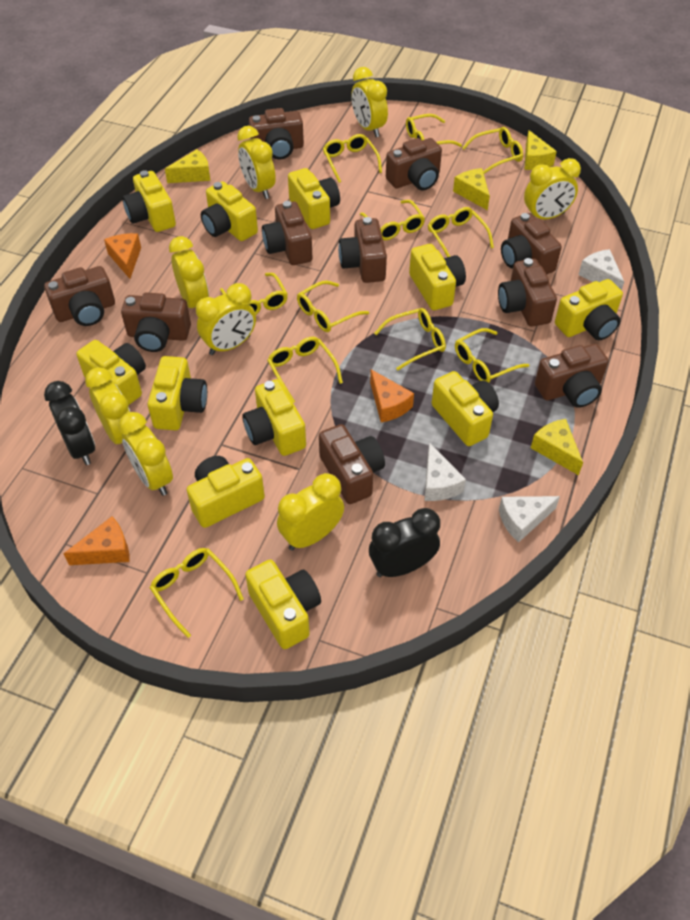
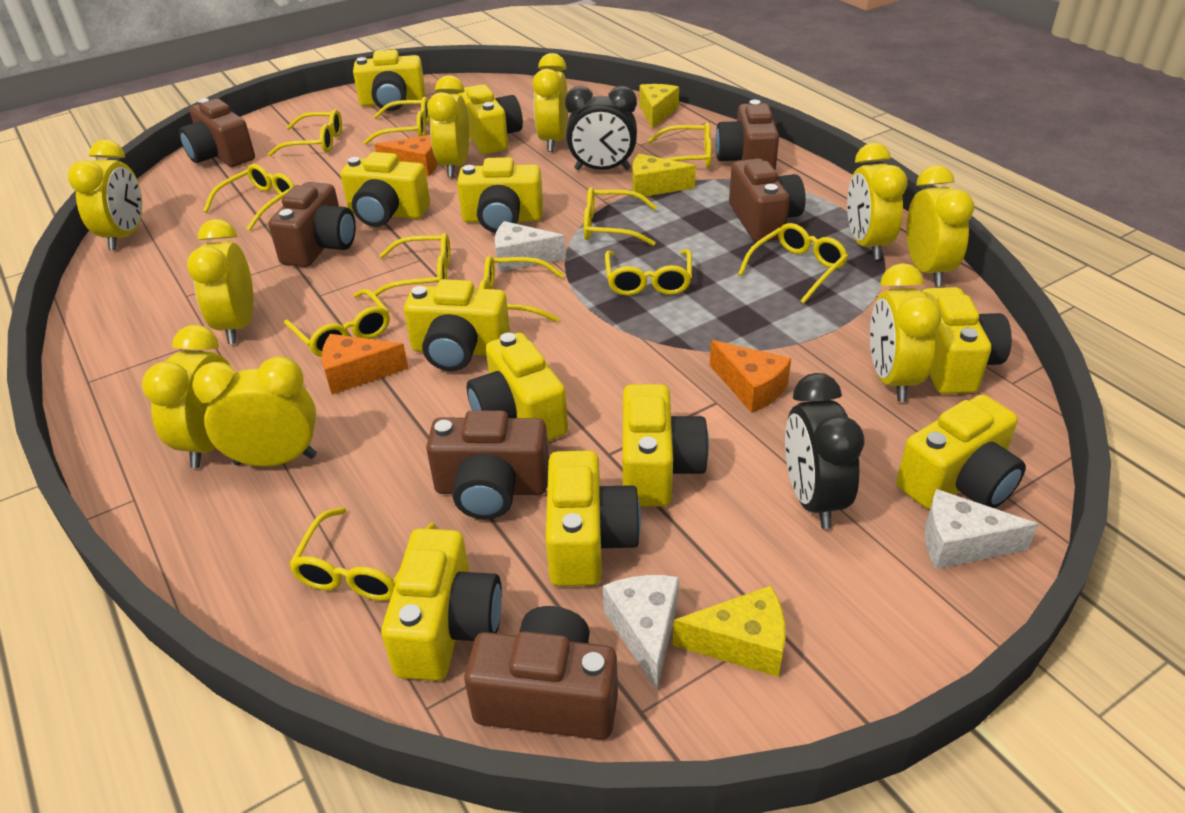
brown camera: 10 -> 6
yellow cheese: 4 -> 3
yellow clock: 8 -> 9

